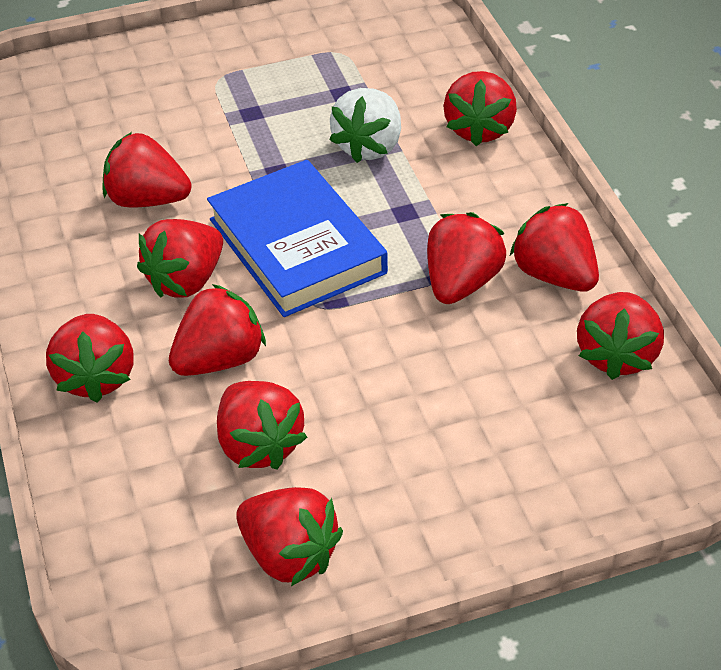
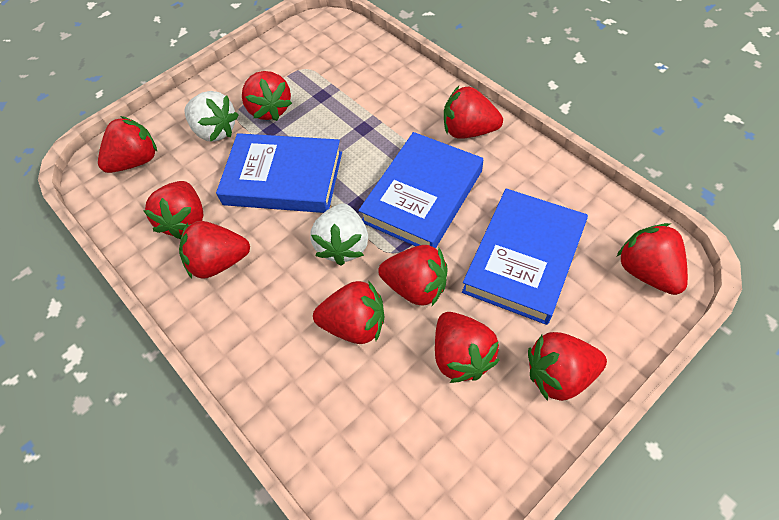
blue book: 1 -> 3
white strawberry: 1 -> 2

